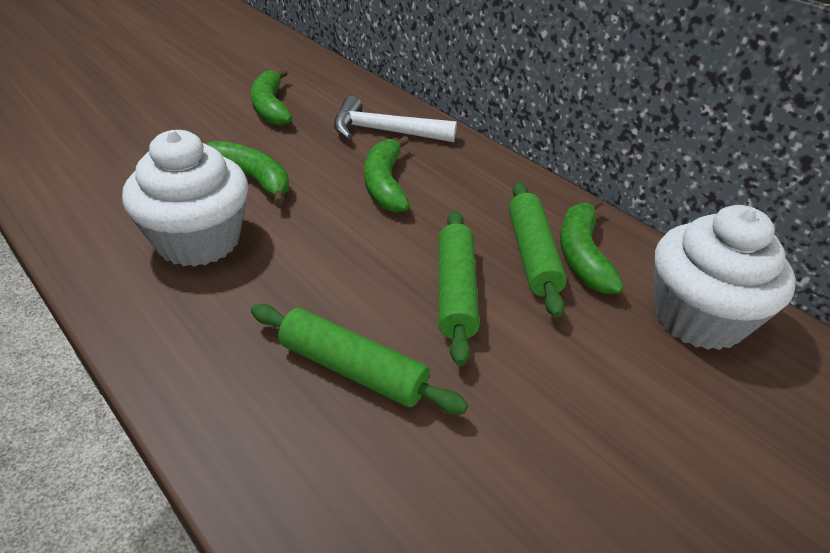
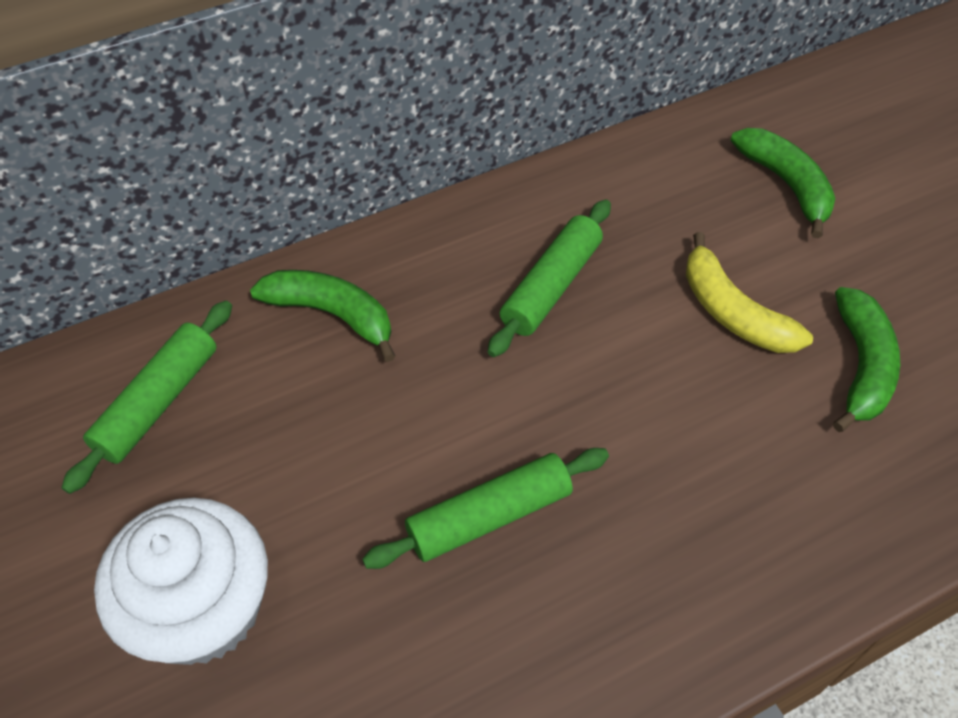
green banana: 4 -> 3
white cupcake: 2 -> 1
white hammer: 1 -> 0
yellow banana: 0 -> 1

